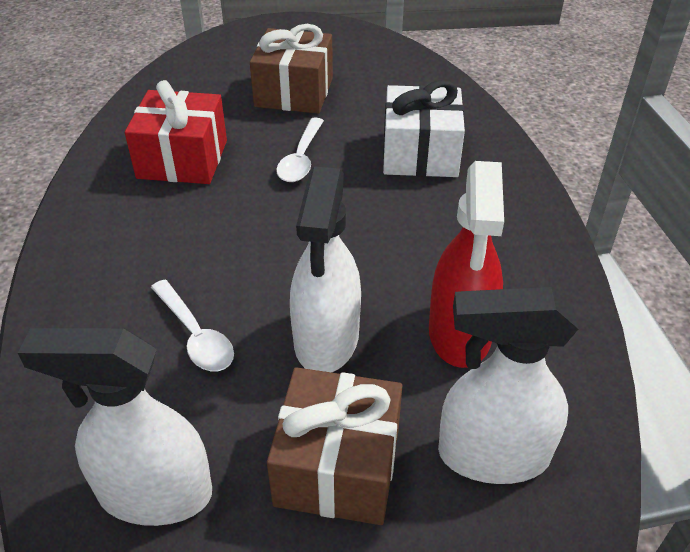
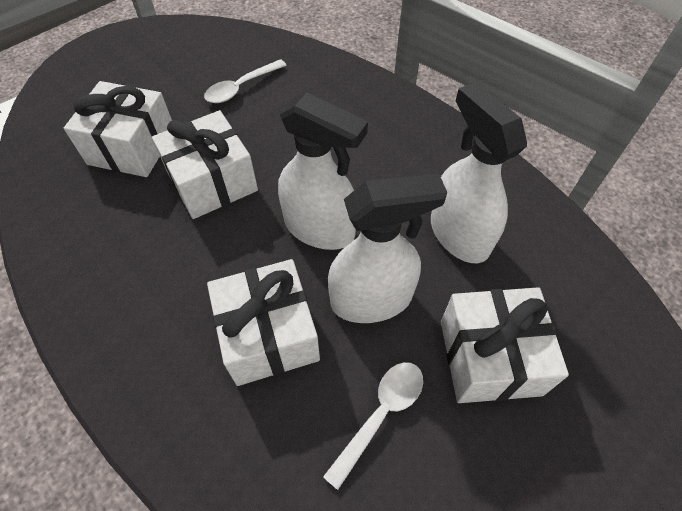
brown gift: 2 -> 0
red gift: 1 -> 0
red spray bottle: 1 -> 0
white gift: 1 -> 4

